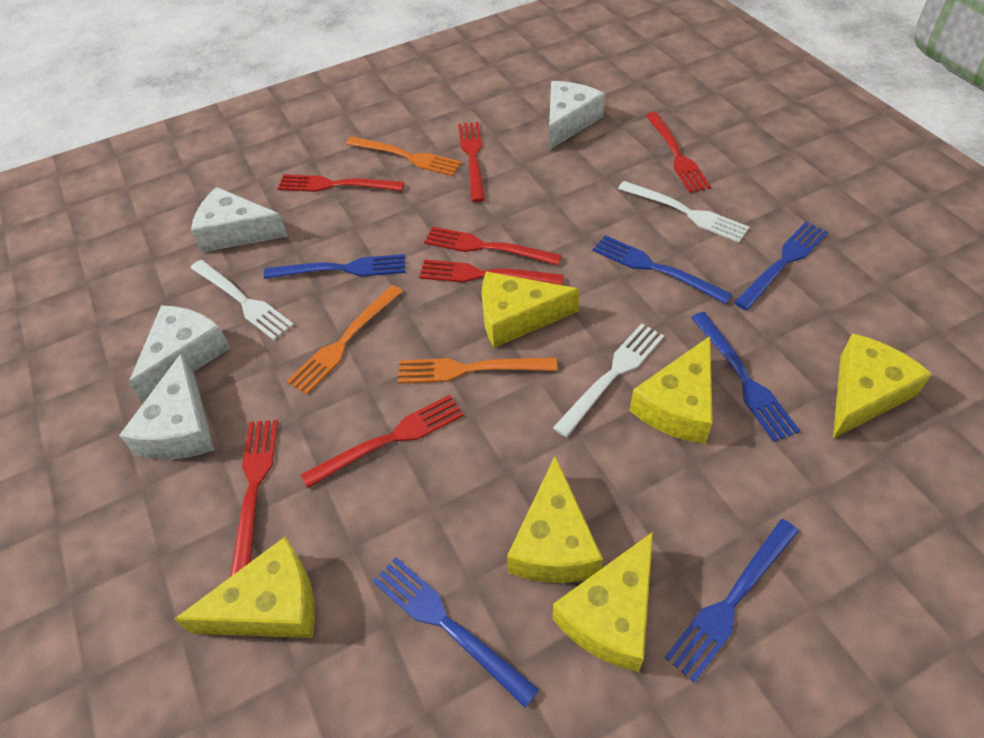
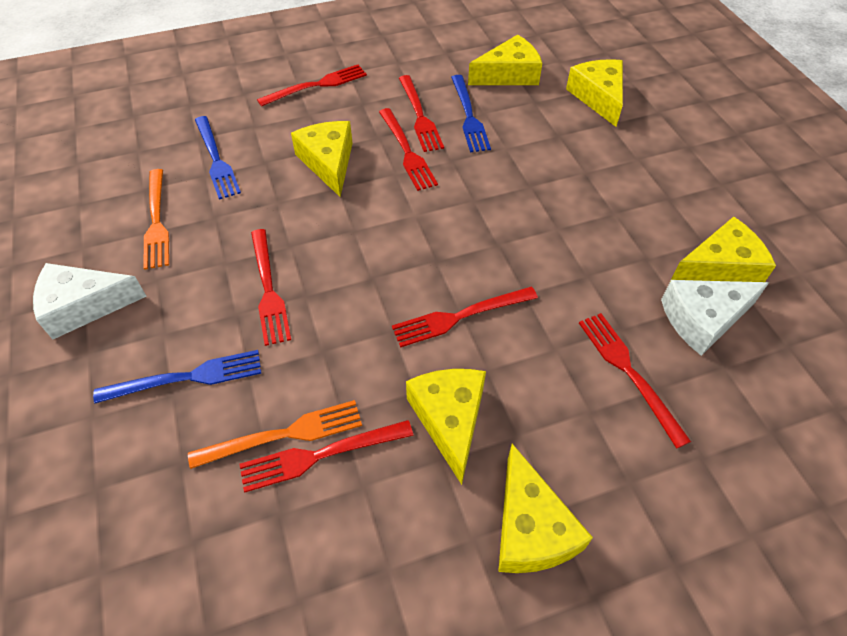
blue fork: 6 -> 3
orange fork: 3 -> 2
white cheese: 4 -> 2
white fork: 3 -> 0

